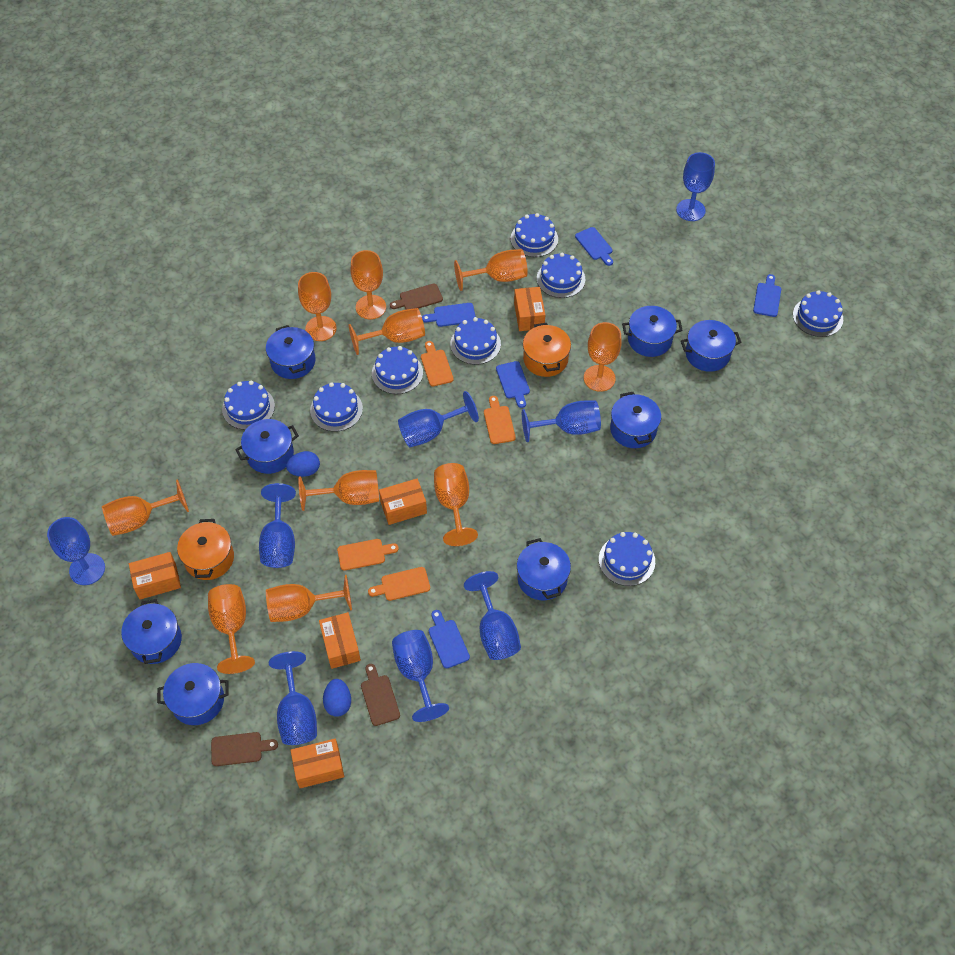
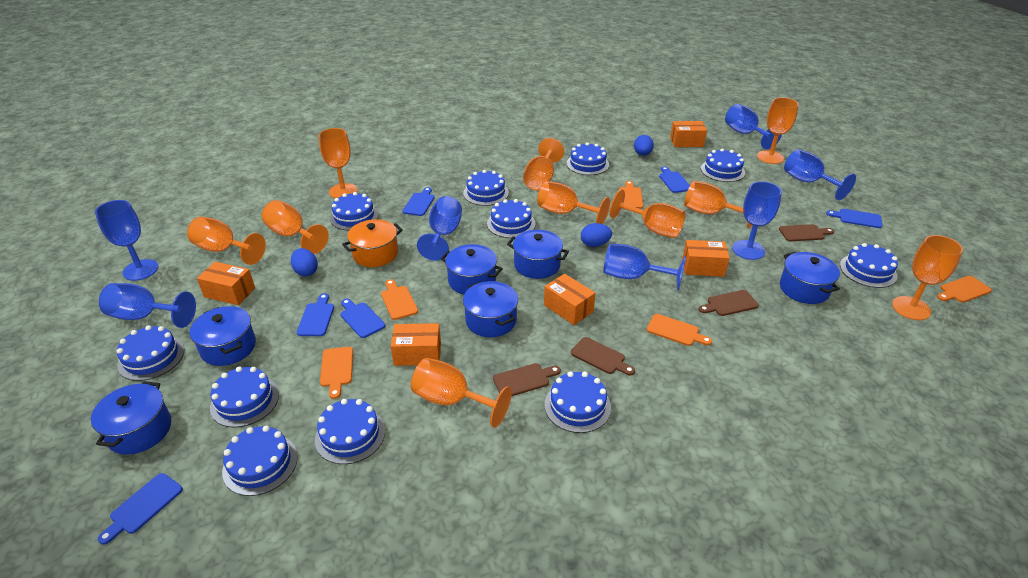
blue cake: 8 -> 11
blue cutting board: 5 -> 6
blue egg: 2 -> 3
blue goblet: 8 -> 7
blue pot: 8 -> 6
brown cutting board: 3 -> 4
orange cutting board: 4 -> 5
orange pot: 2 -> 1

